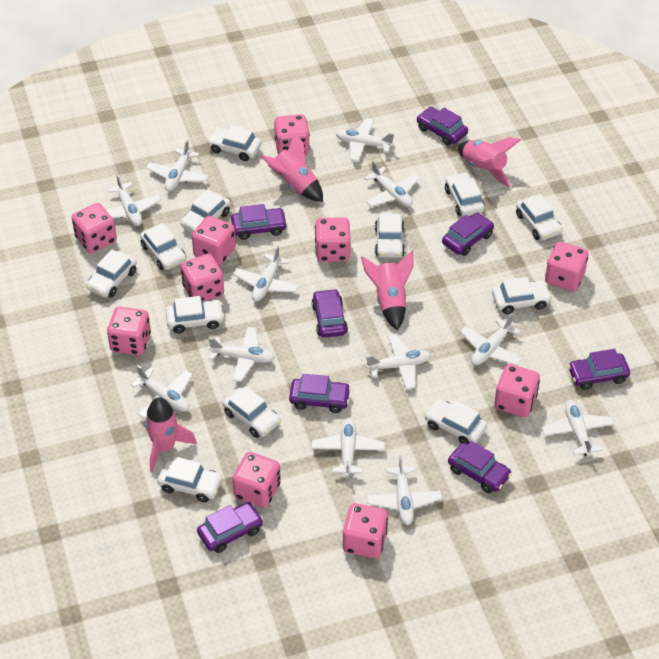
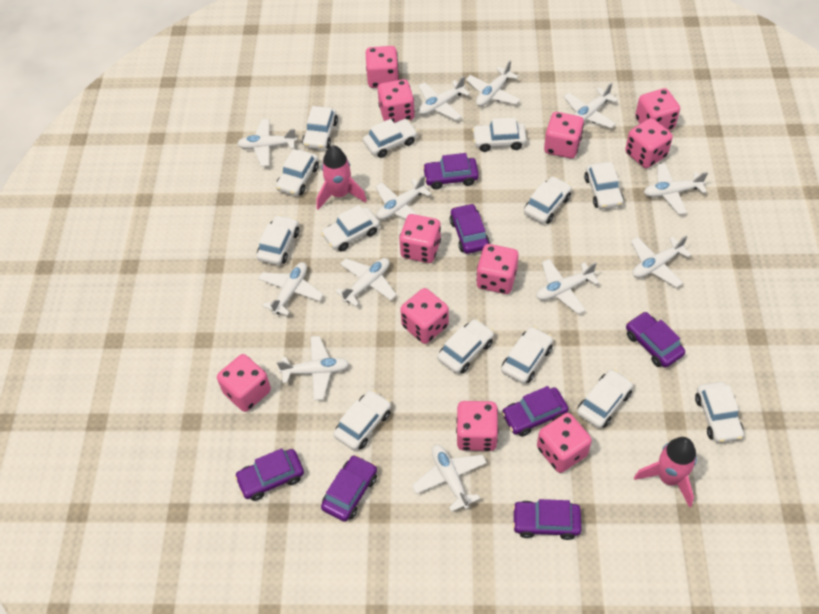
pink dice: 10 -> 11
pink rocket: 4 -> 2
purple car: 8 -> 7
white car: 12 -> 13

